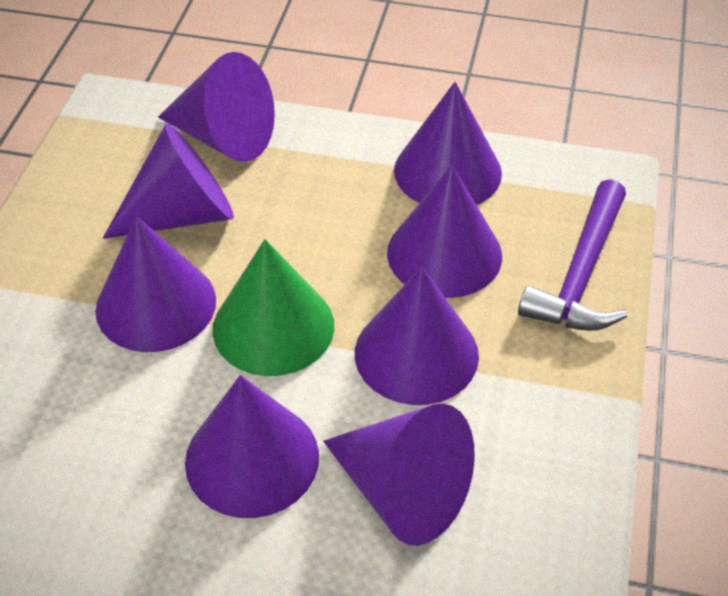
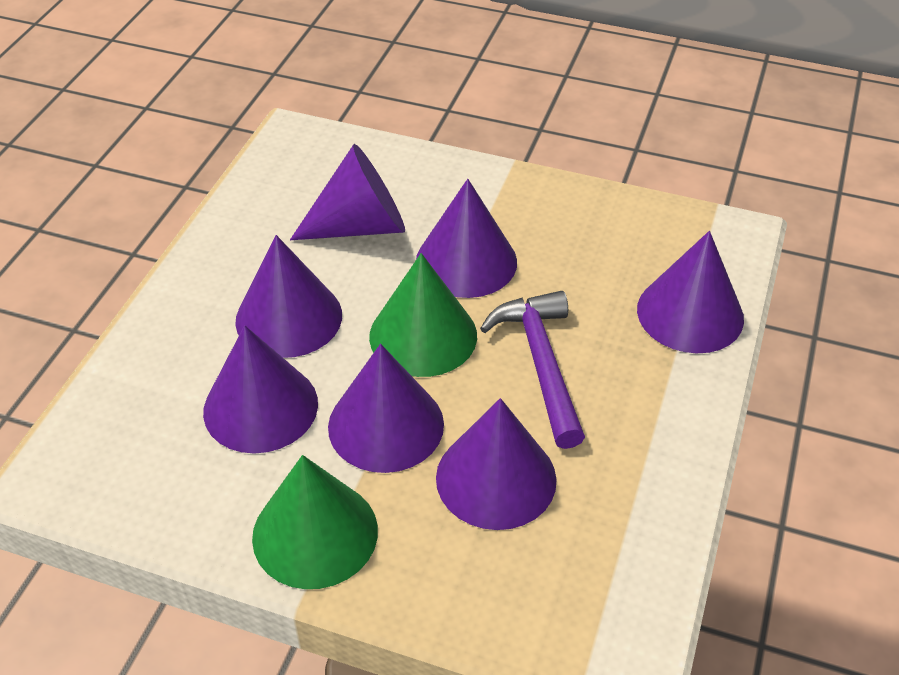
green cone: 1 -> 2
purple cone: 8 -> 7

